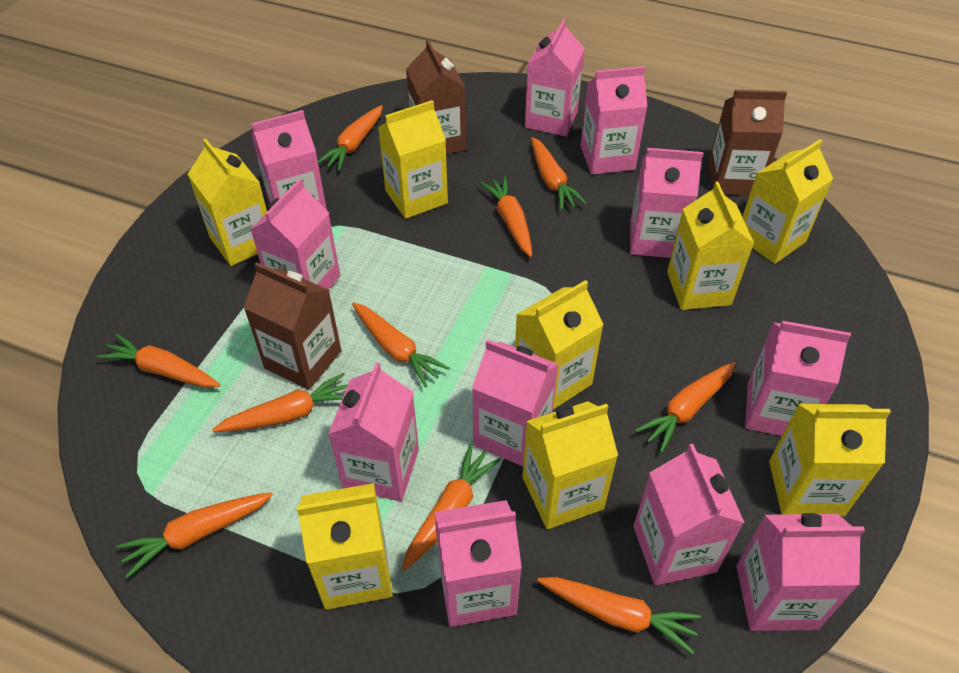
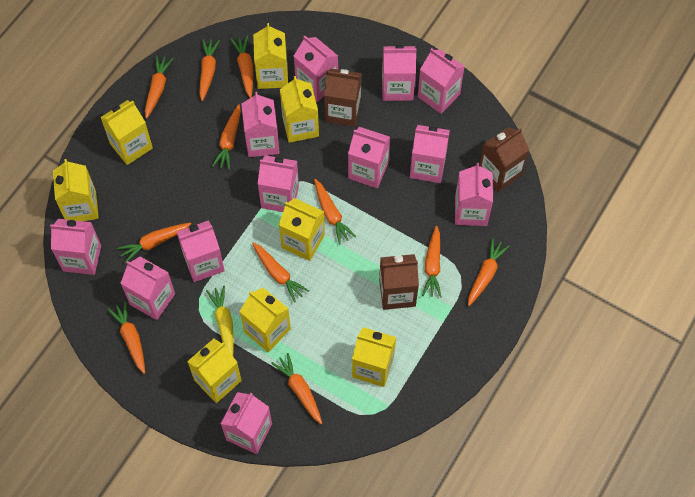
orange carrot: 10 -> 11
pink carton: 11 -> 12
yellow carrot: 0 -> 1

